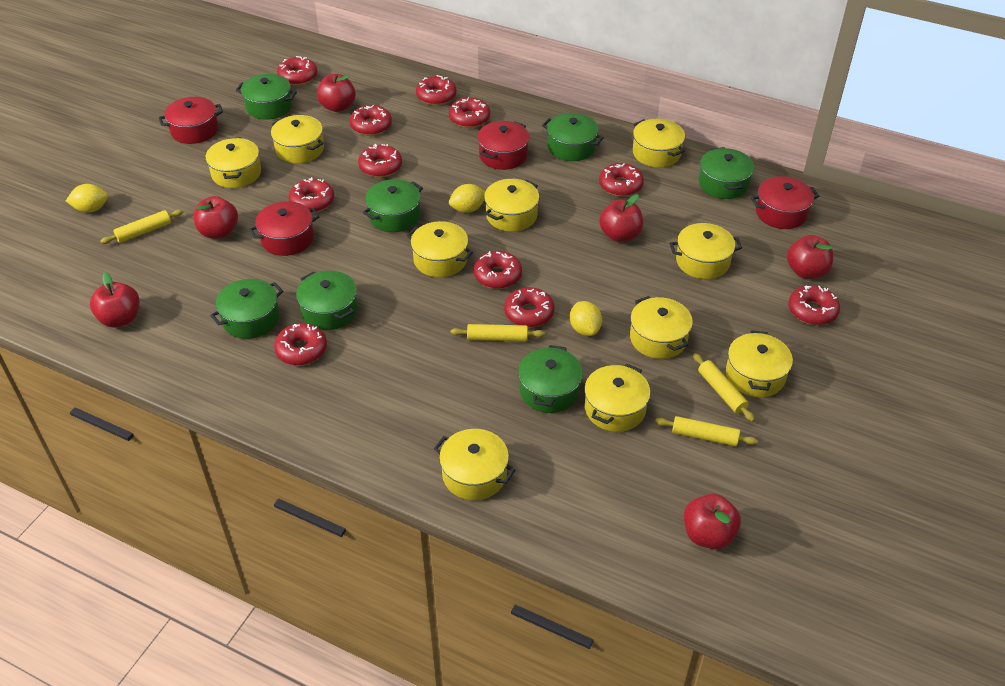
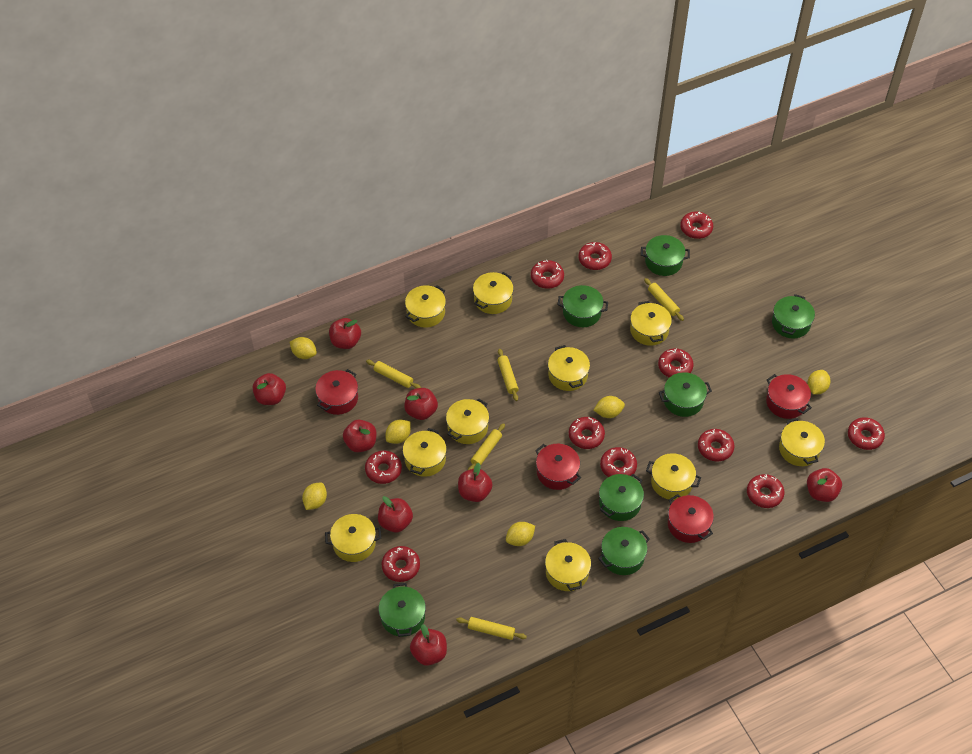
red apple: 6 -> 8
yellow lemon: 3 -> 6
yellow rolling pin: 4 -> 5

